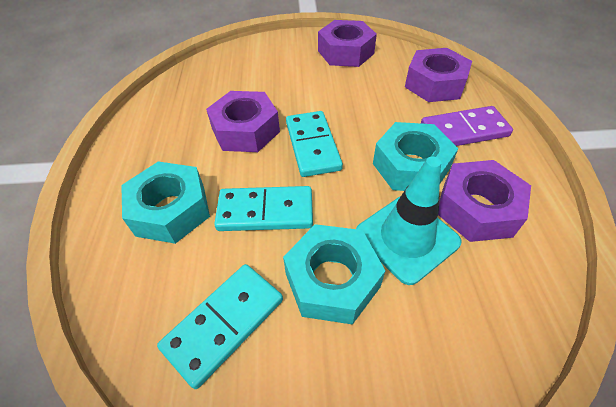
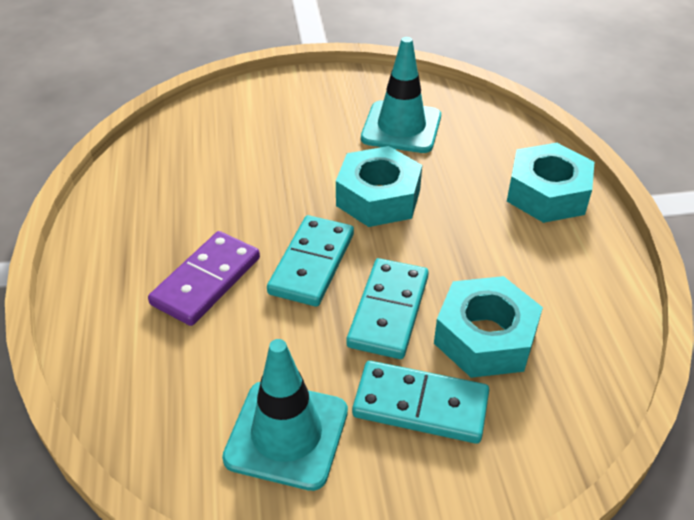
purple nut: 4 -> 0
turquoise traffic cone: 1 -> 2

